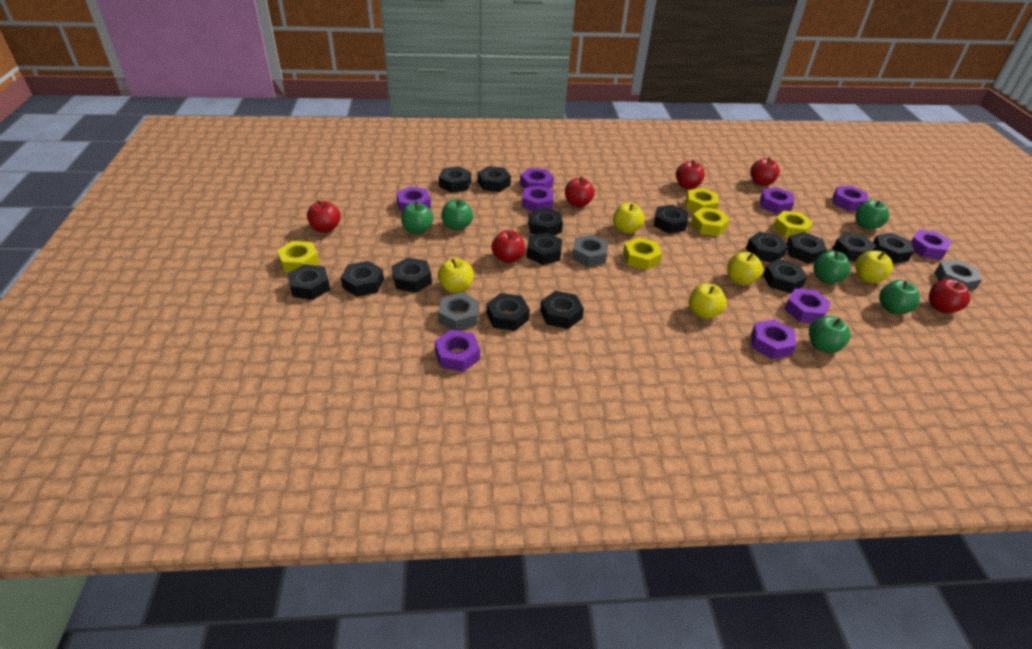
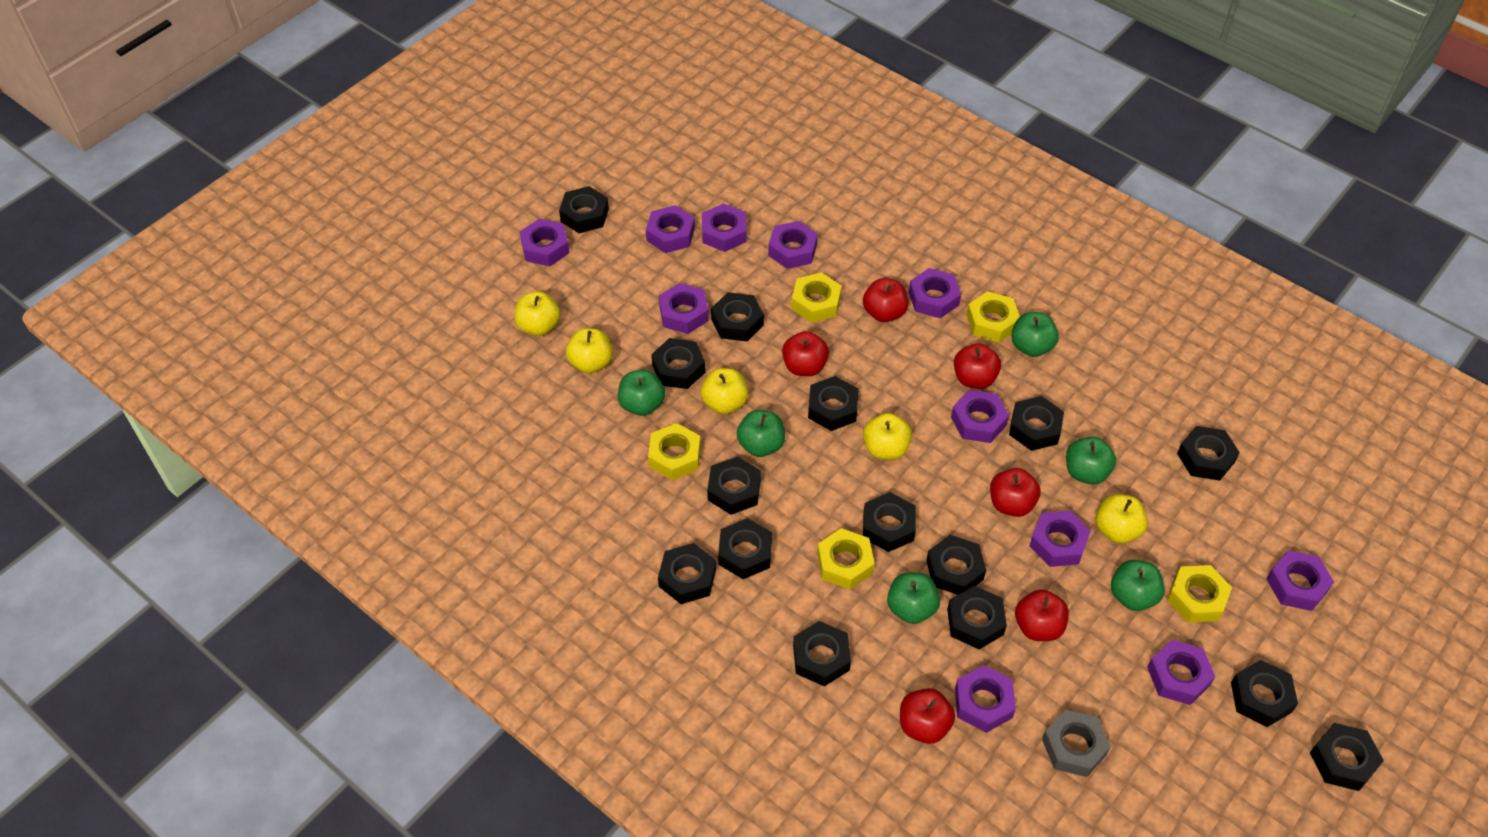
grey nut: 3 -> 1
purple nut: 9 -> 11

